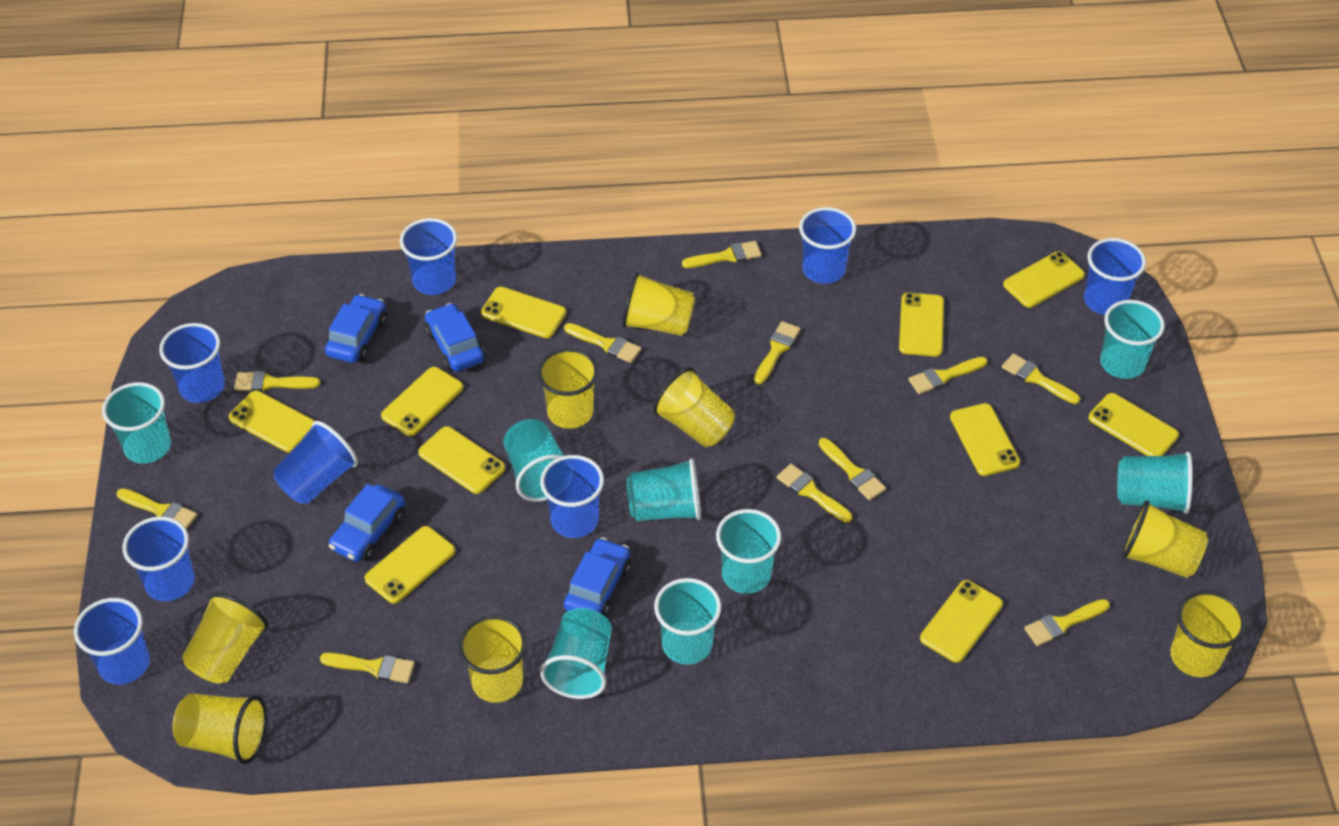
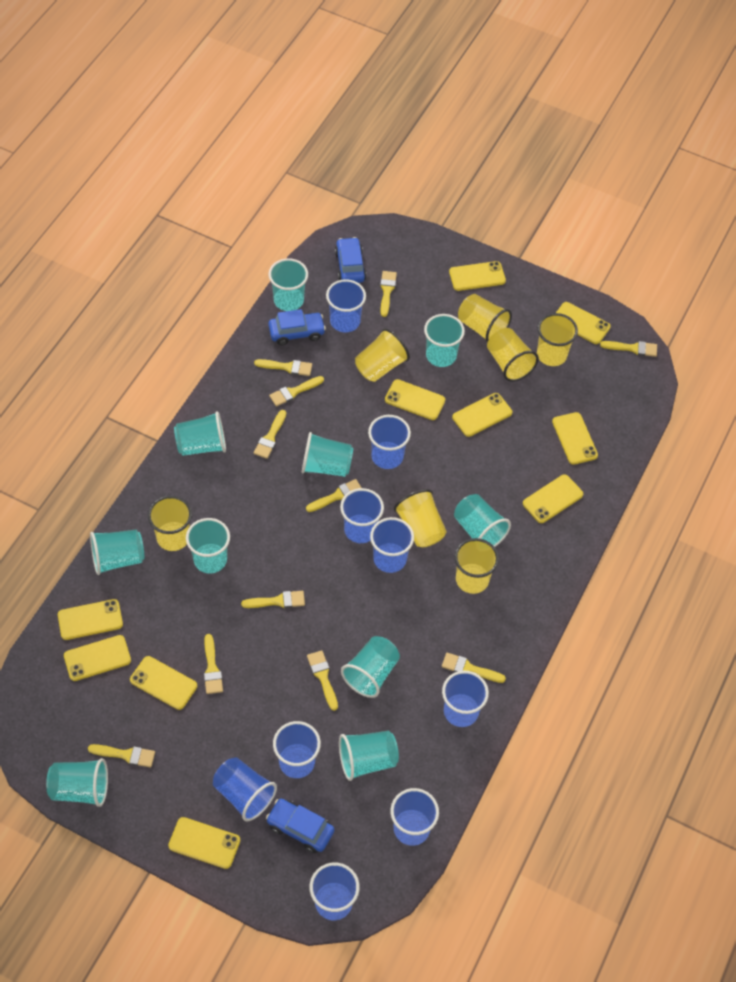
blue car: 4 -> 3
blue cup: 8 -> 9
turquoise cup: 8 -> 10
yellow cup: 8 -> 7

